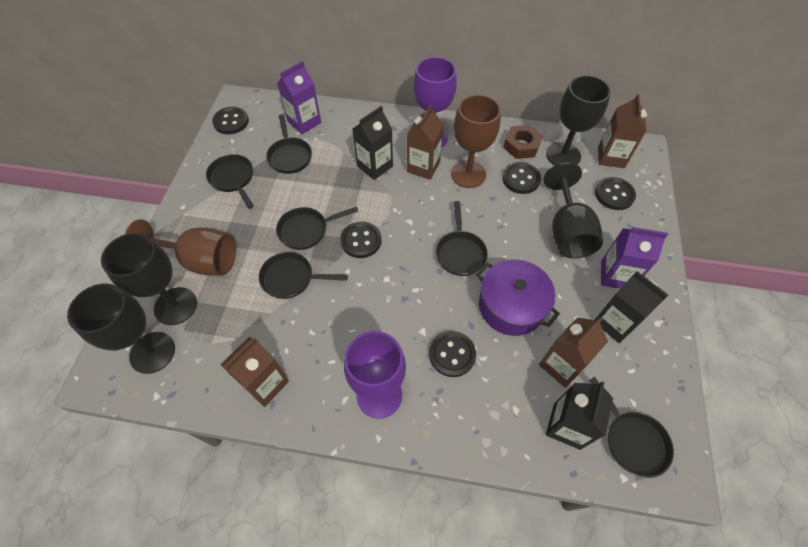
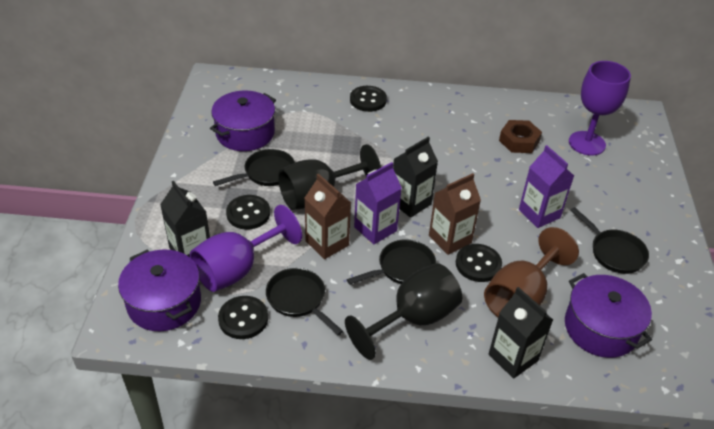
black button: 5 -> 4
black goblet: 4 -> 2
black pan: 6 -> 4
brown carton: 4 -> 2
brown goblet: 2 -> 1
purple pot: 1 -> 3

